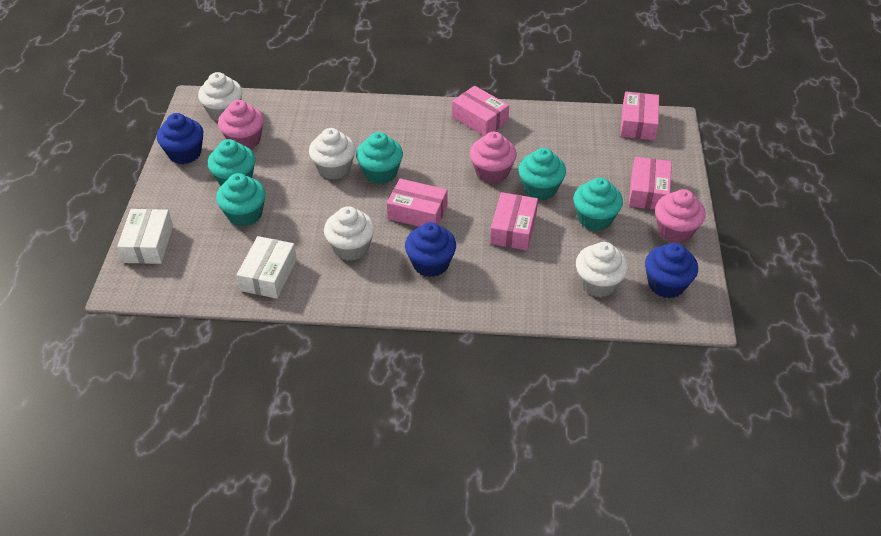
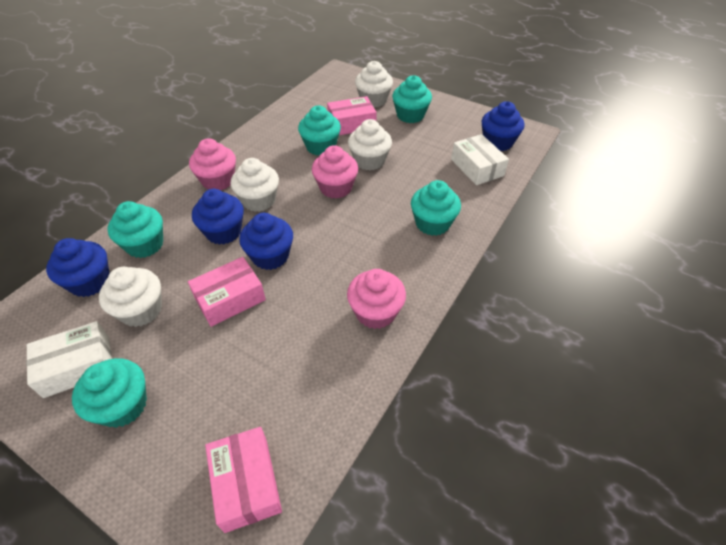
blue cupcake: 3 -> 4
pink box: 5 -> 3

